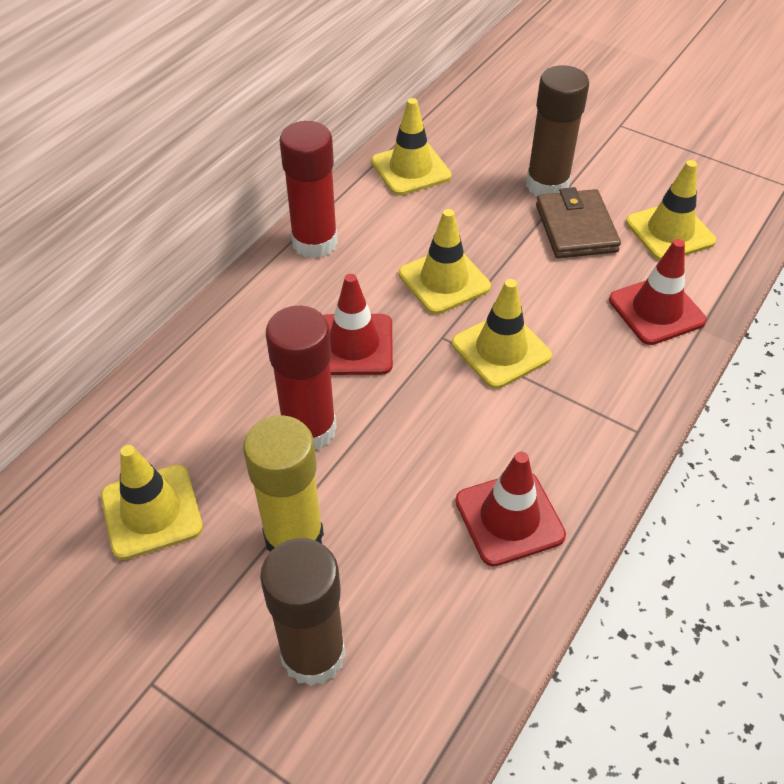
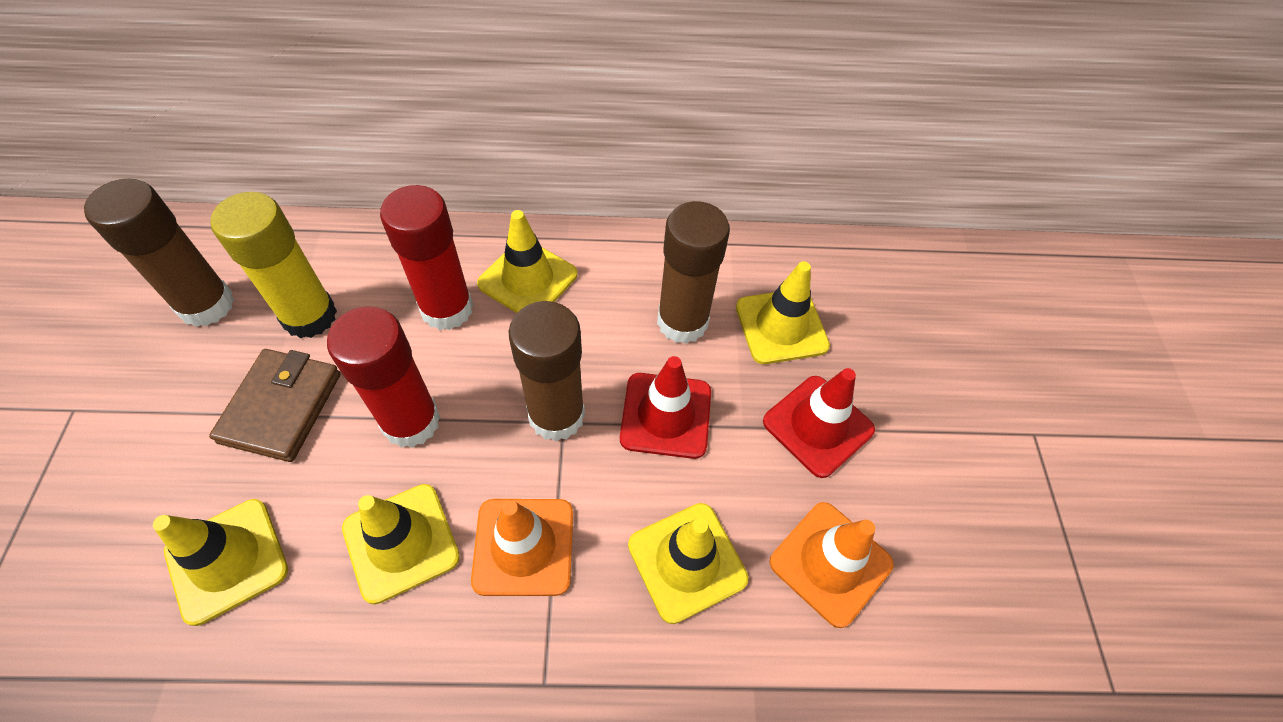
brown glue stick: 2 -> 3
orange traffic cone: 0 -> 2
red traffic cone: 3 -> 2

